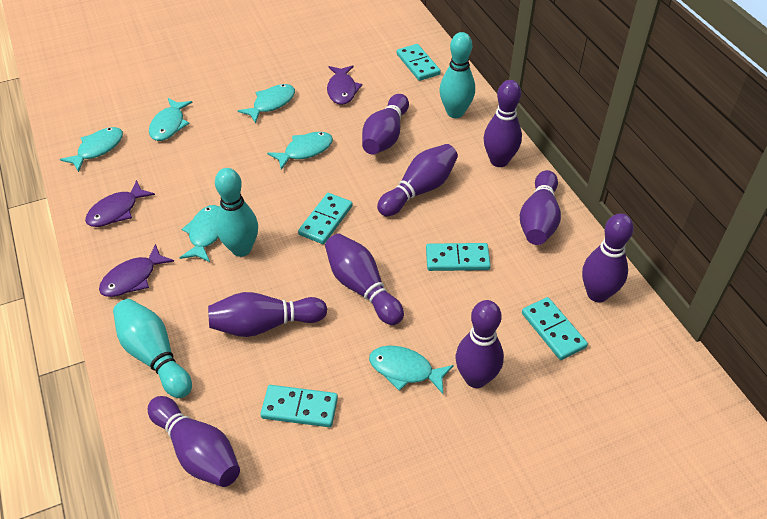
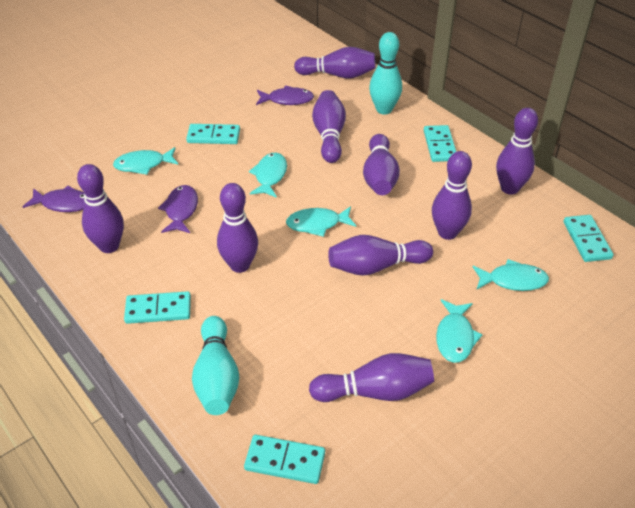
turquoise bowling pin: 3 -> 2
turquoise fish: 6 -> 5

